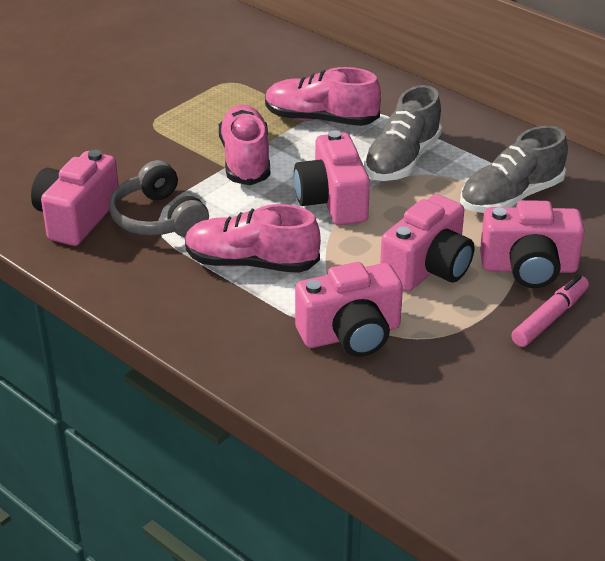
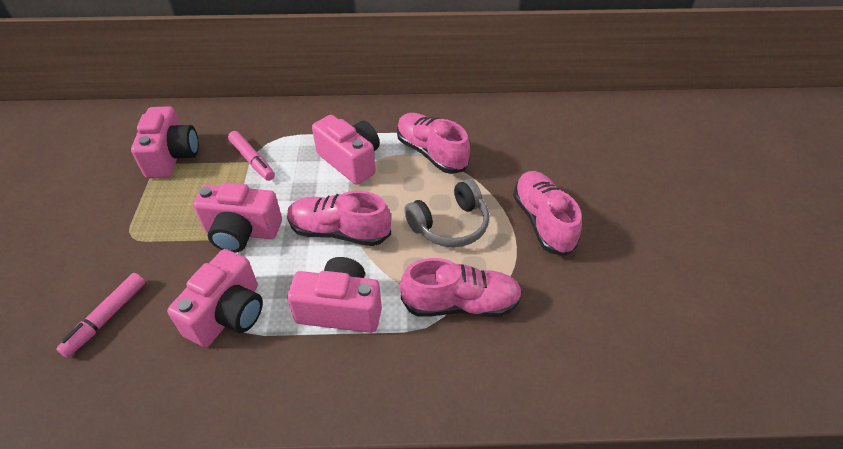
grey shoe: 2 -> 0
pink marker: 1 -> 2
pink shoe: 3 -> 4

